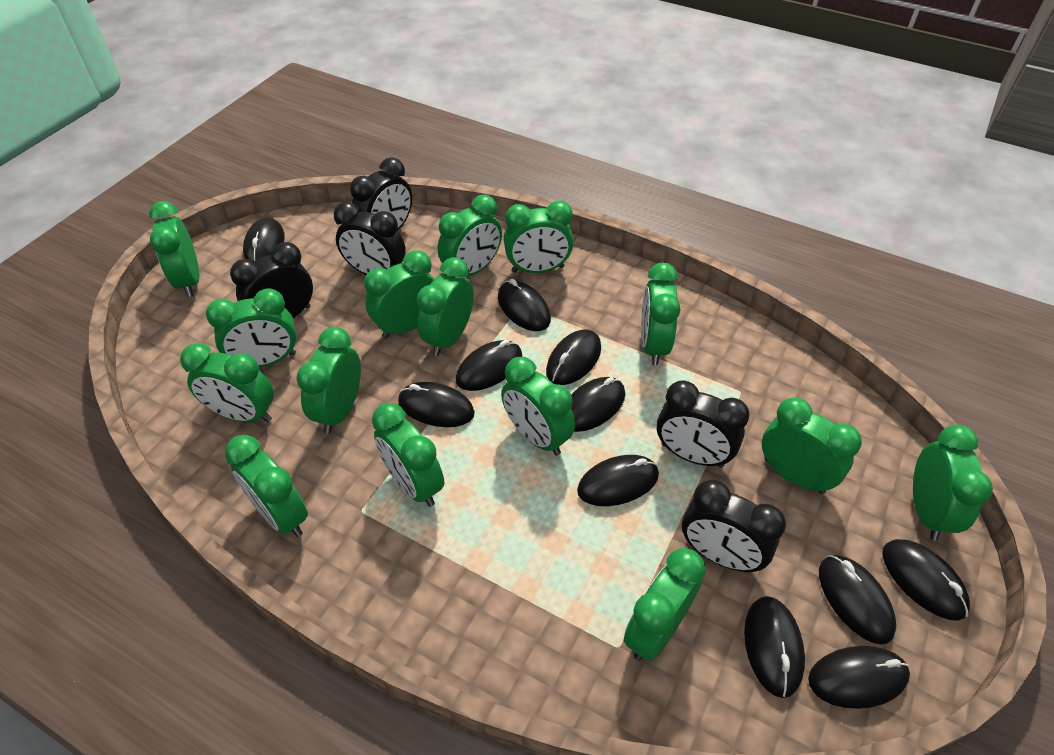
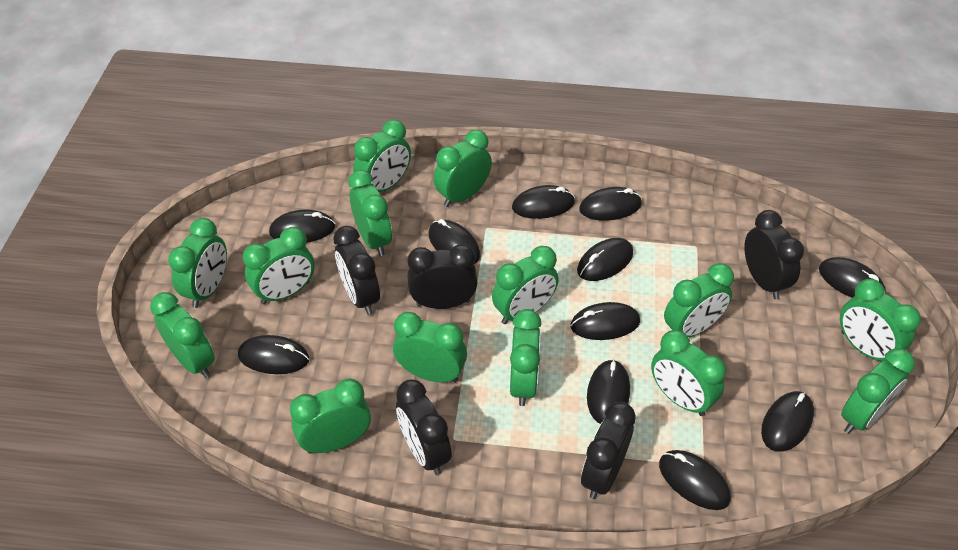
green clock: 15 -> 14

